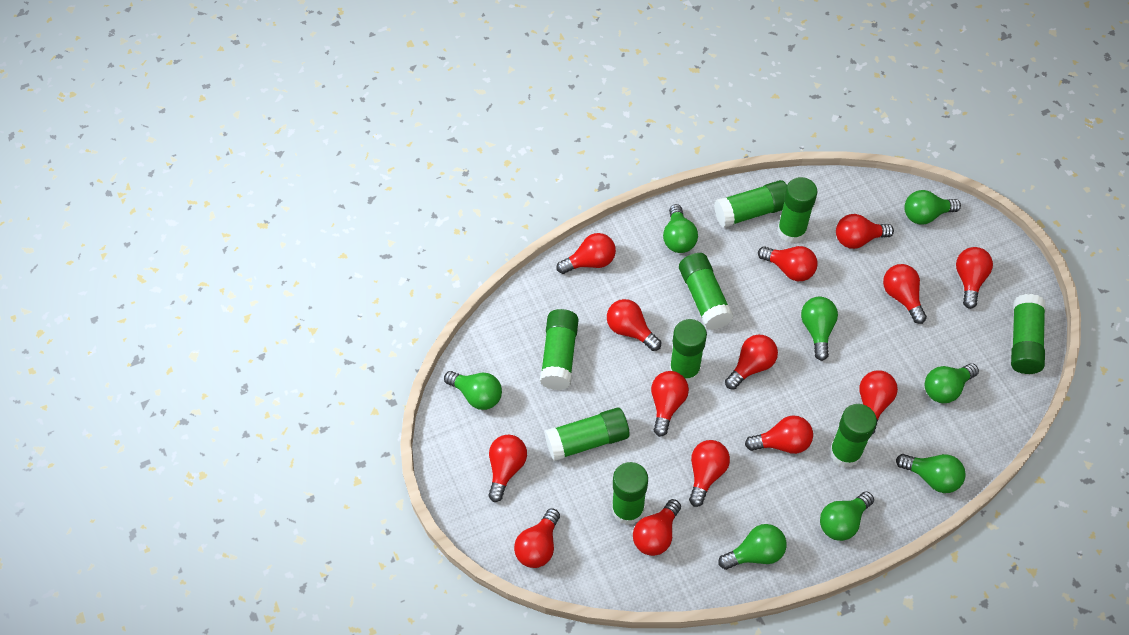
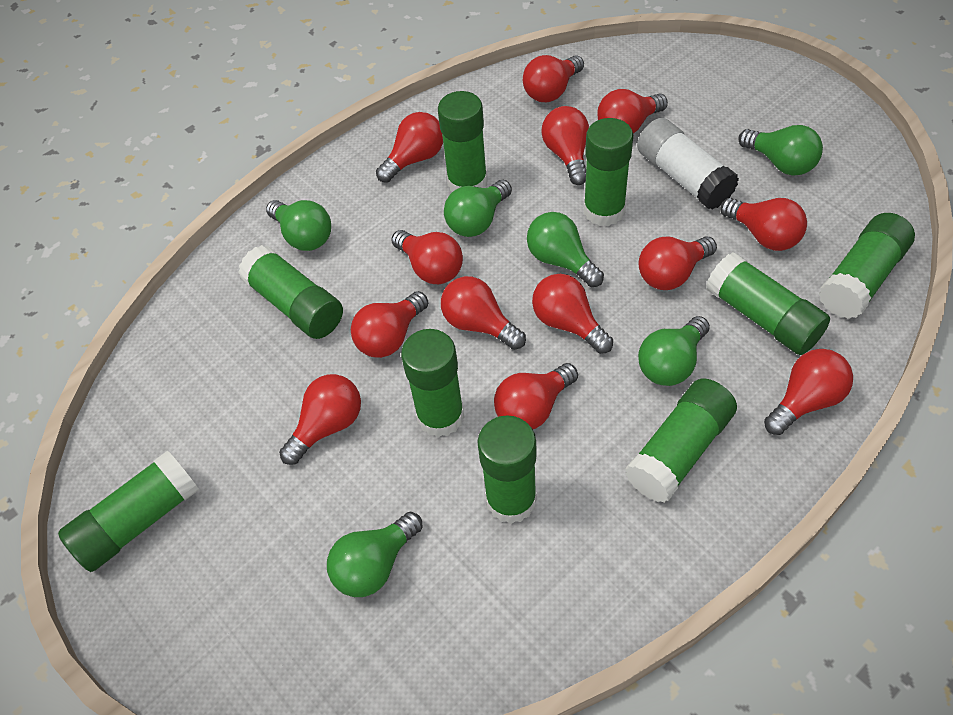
green light bulb: 8 -> 6
red light bulb: 14 -> 13
white glue stick: 0 -> 1

